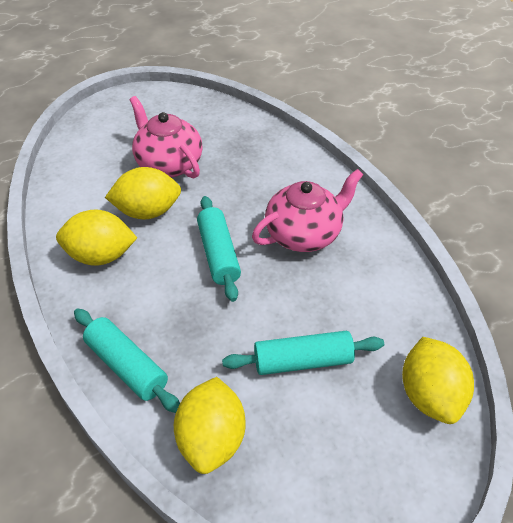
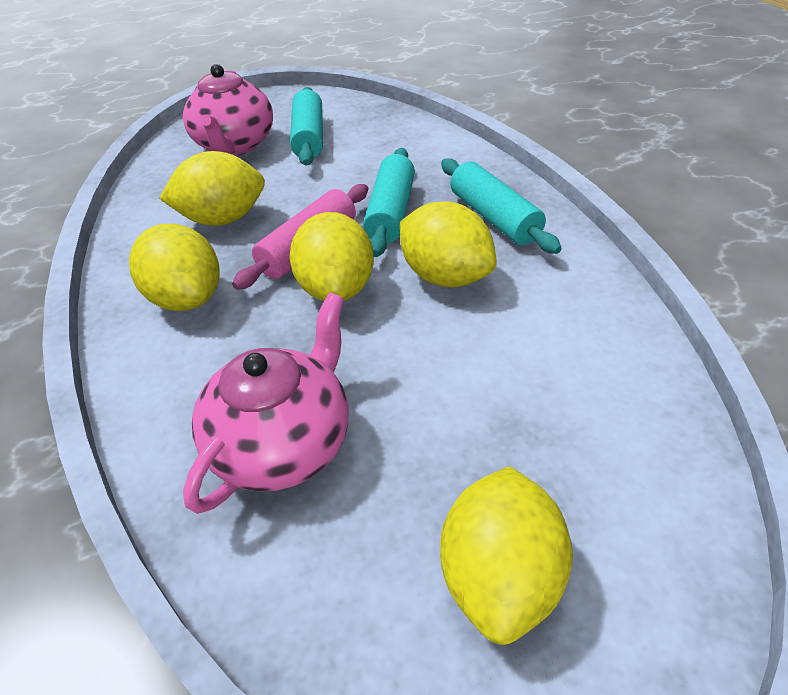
pink rolling pin: 0 -> 1
yellow lemon: 4 -> 5

